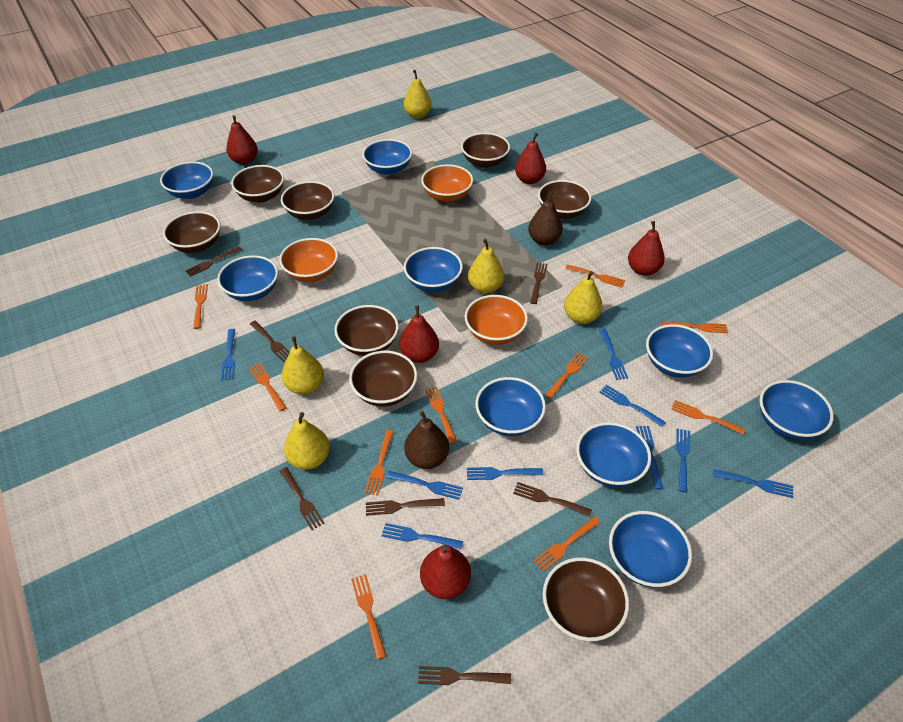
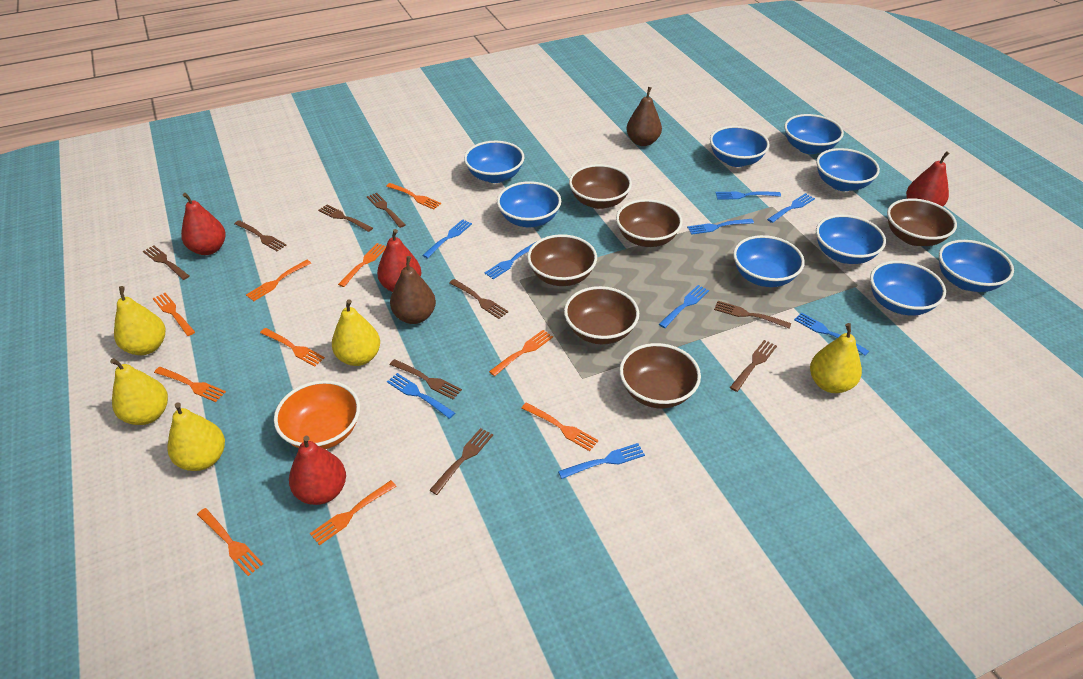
brown bowl: 8 -> 6
brown fork: 7 -> 9
orange bowl: 3 -> 1
red pear: 5 -> 4

